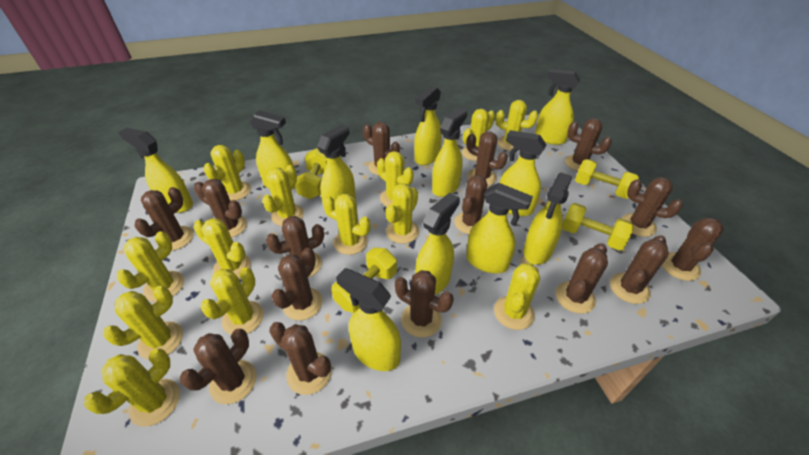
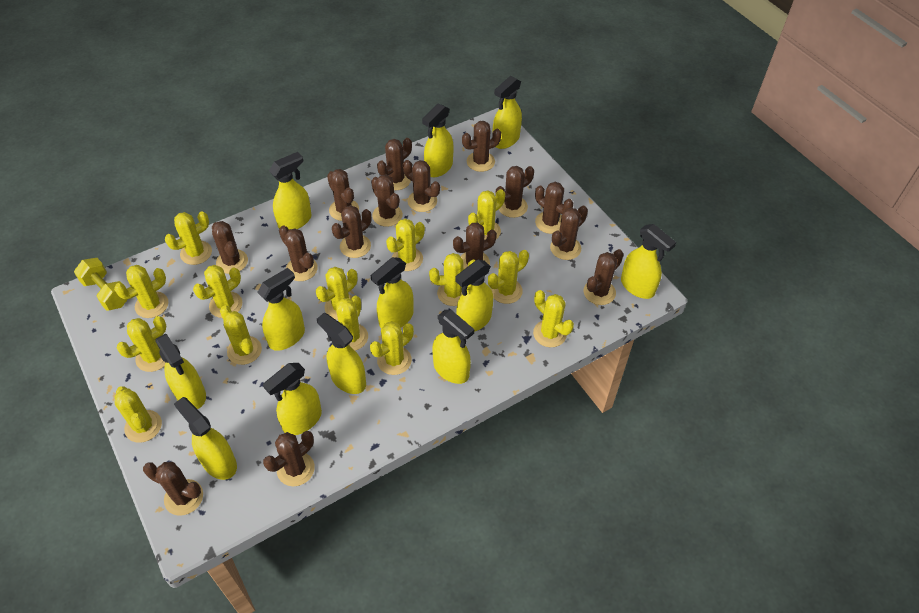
yellow cactus: 13 -> 14
yellow dumbbell: 4 -> 1
yellow spray bottle: 11 -> 12

